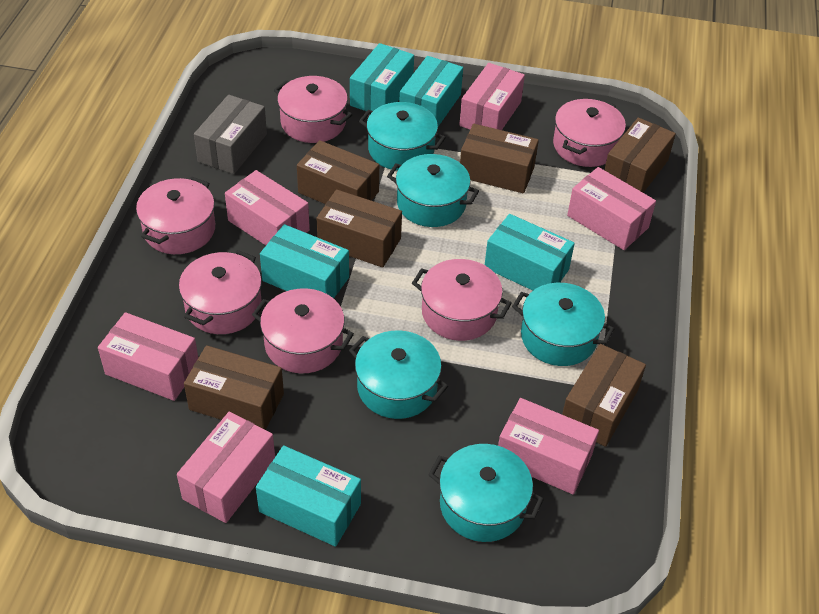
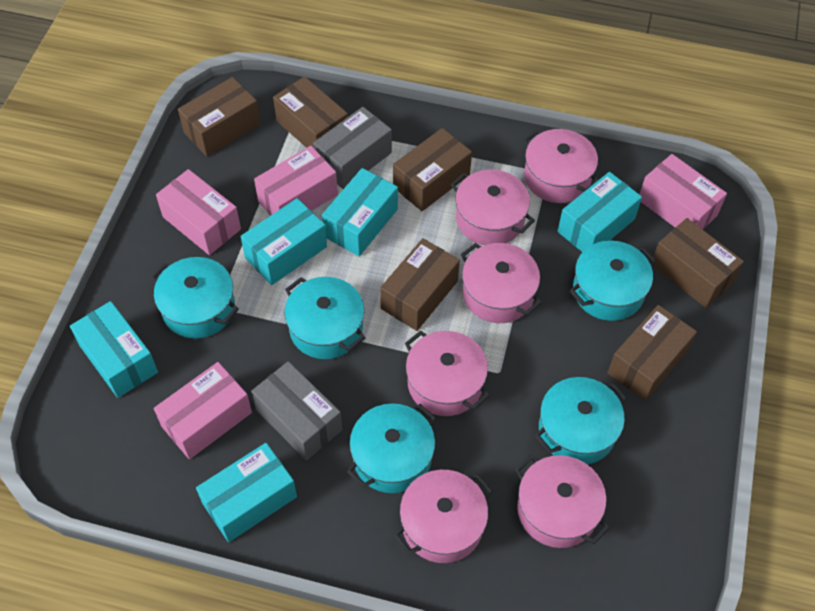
grey box: 1 -> 2
pink box: 6 -> 4

